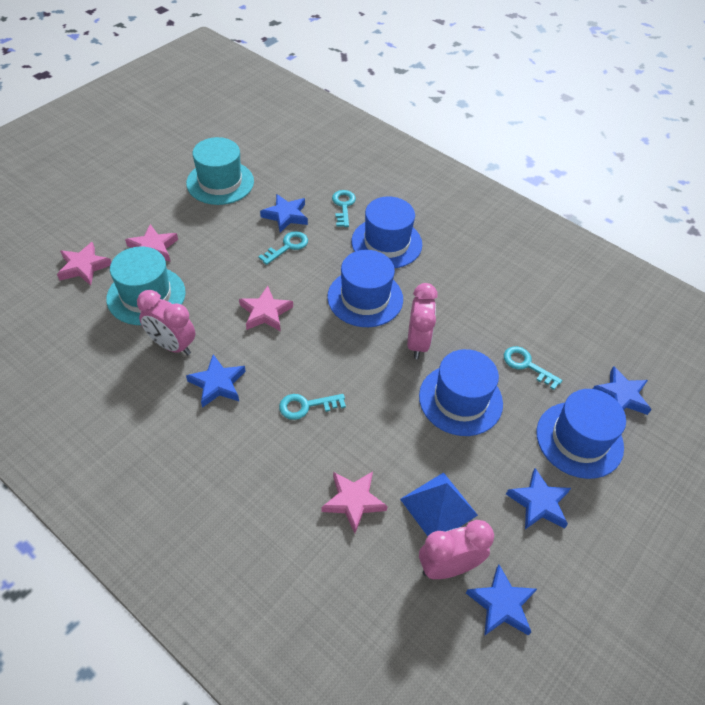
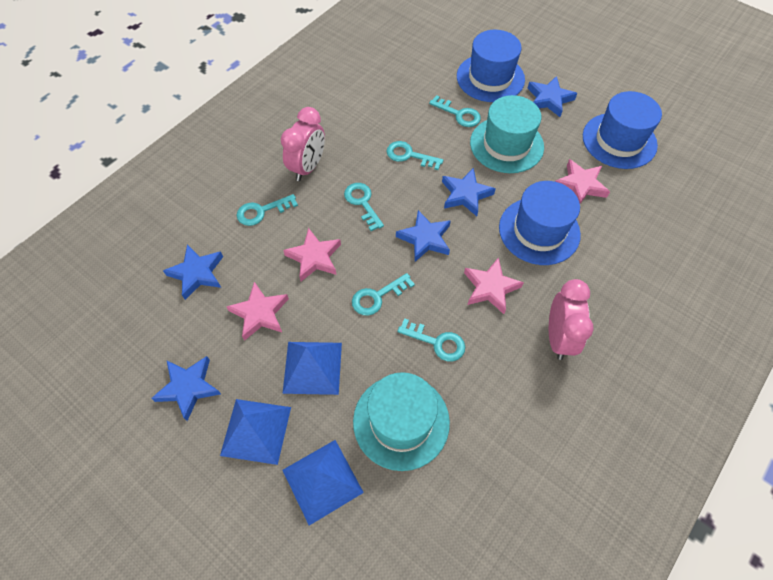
blue hat: 4 -> 3
blue pyramid: 1 -> 3
pink clock: 3 -> 2
turquoise key: 4 -> 6

